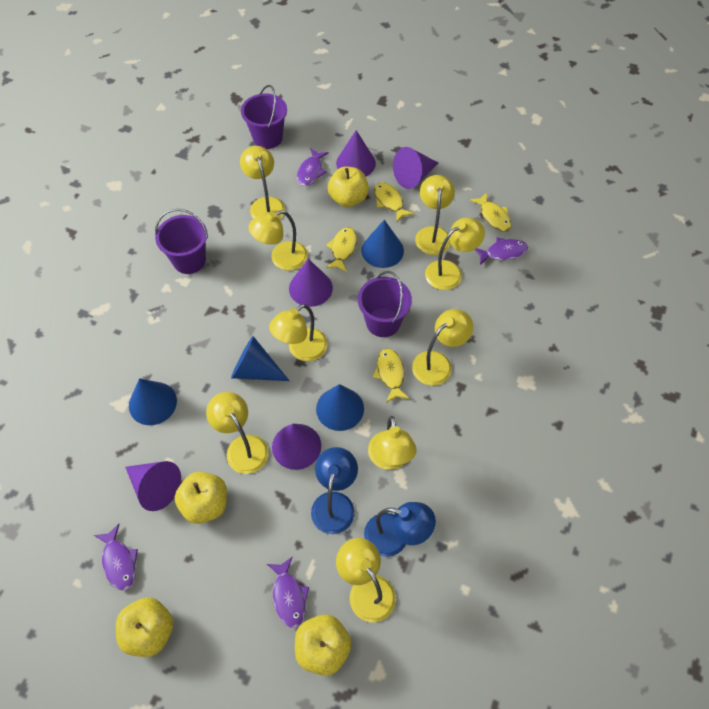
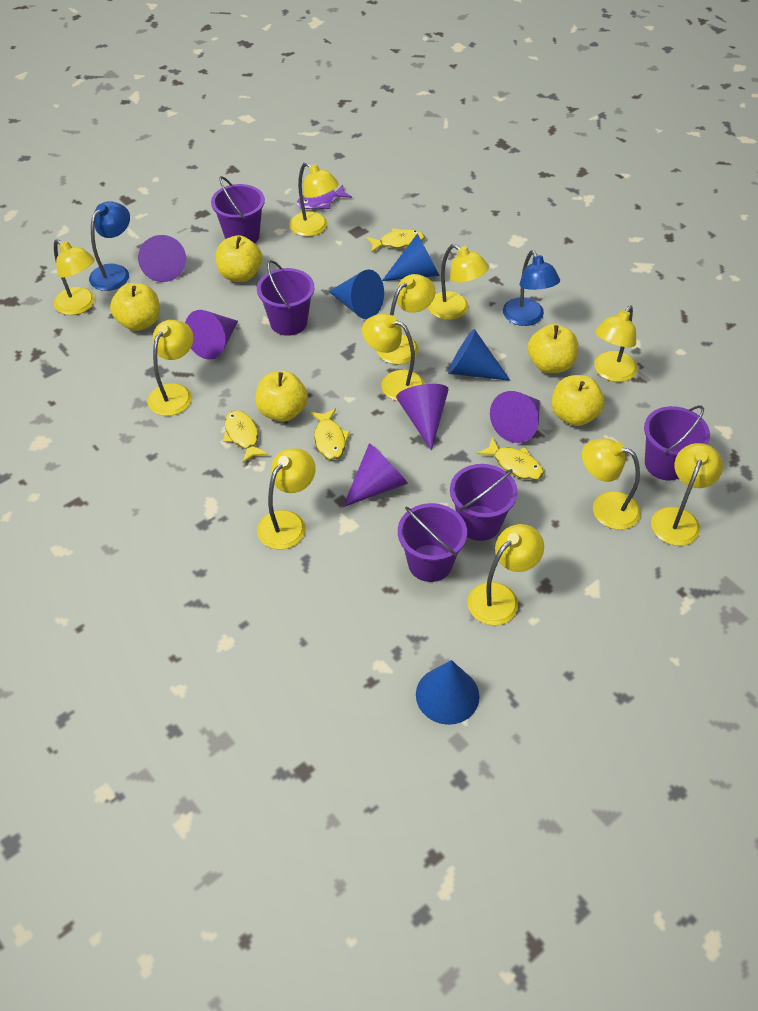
purple bucket: 3 -> 5
purple fish: 4 -> 1
yellow apple: 4 -> 5
yellow lamp: 9 -> 11

